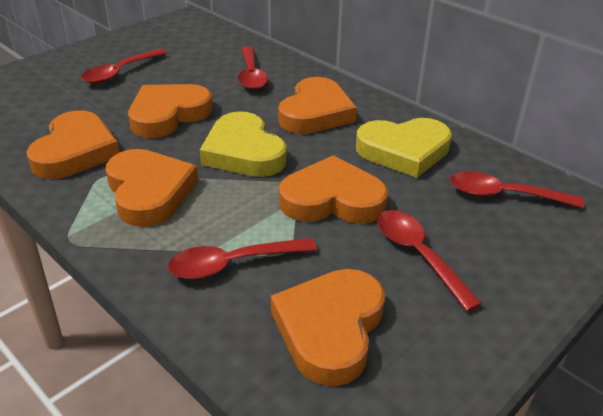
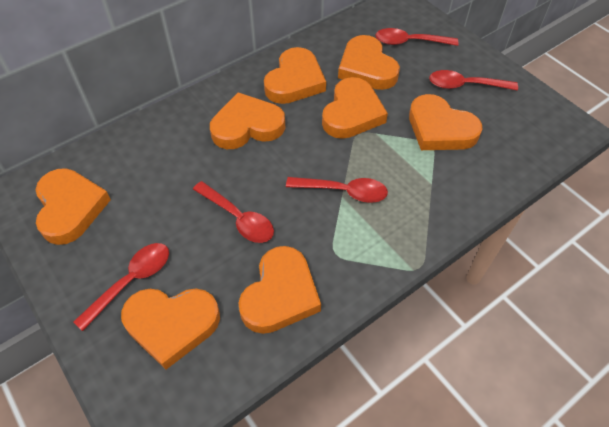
orange heart: 6 -> 8
yellow heart: 2 -> 0

